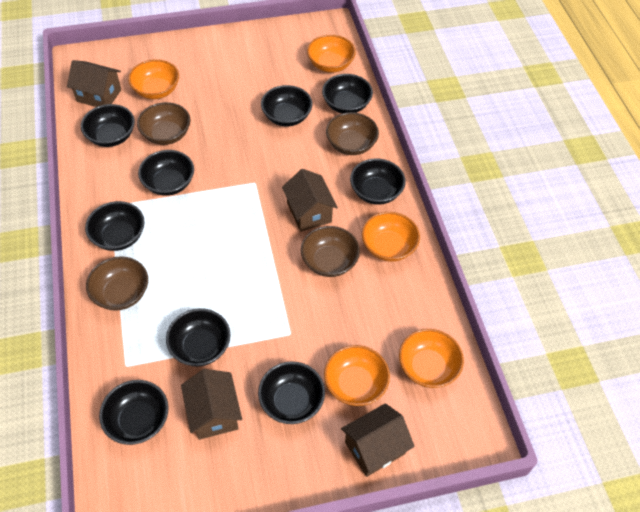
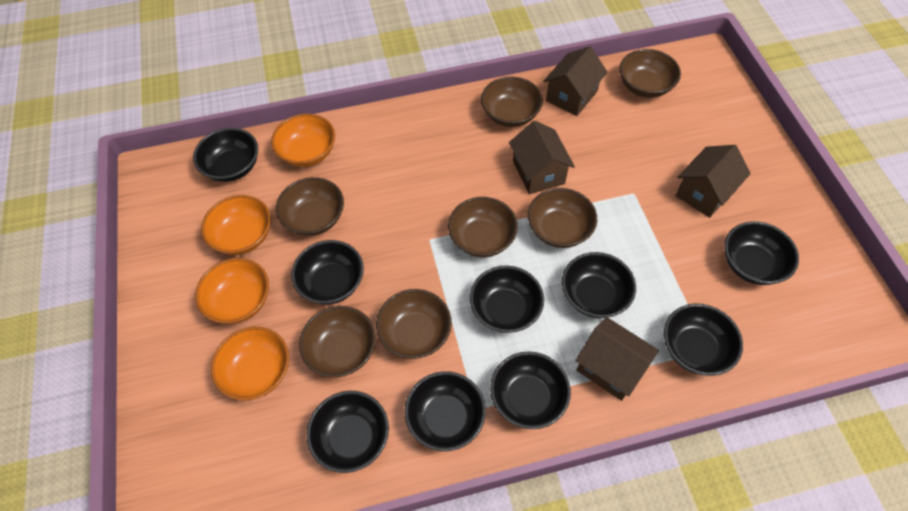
brown bowl: 4 -> 7
orange bowl: 5 -> 4

